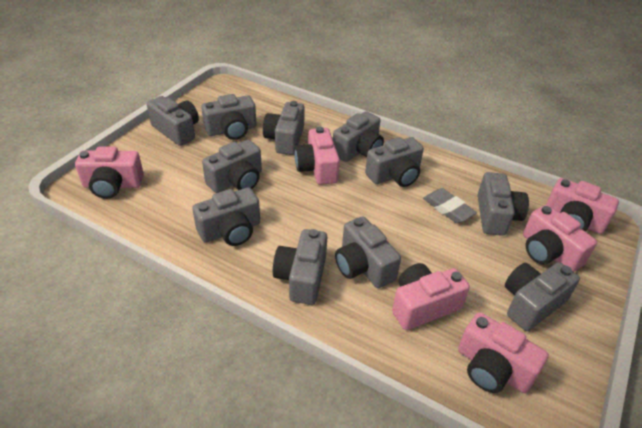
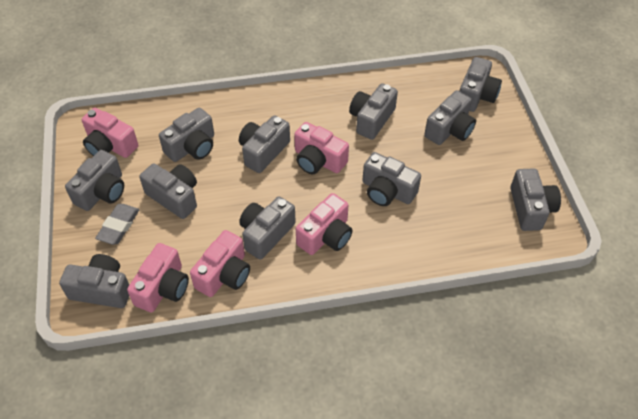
pink camera: 6 -> 5

